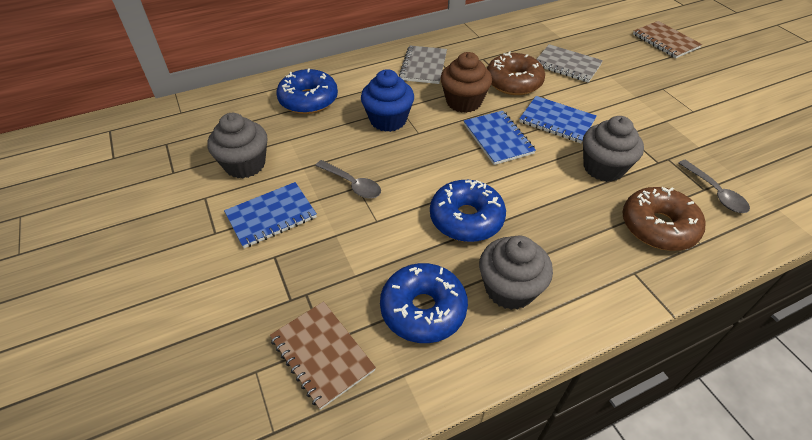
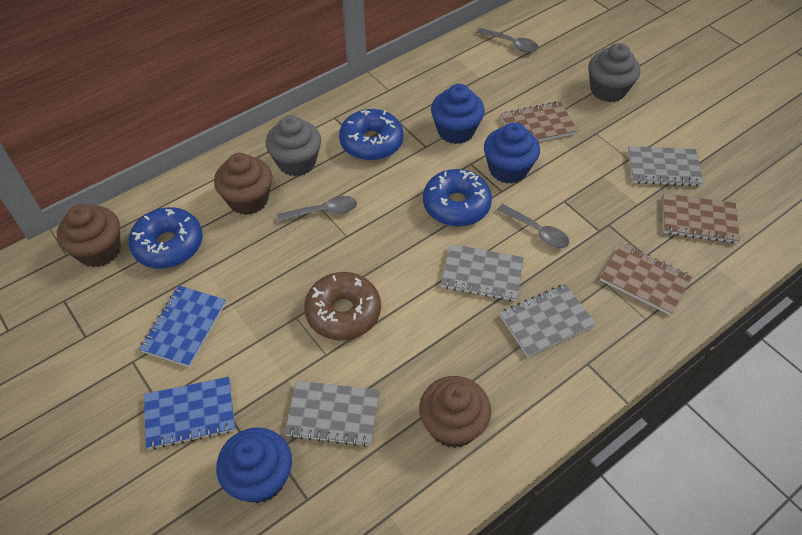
blue cupcake: 1 -> 3
blue notebook: 3 -> 2
brown cupcake: 1 -> 3
brown donut: 2 -> 1
brown notebook: 2 -> 3
grey cupcake: 3 -> 2
grey notebook: 2 -> 4
grey spoon: 2 -> 3

